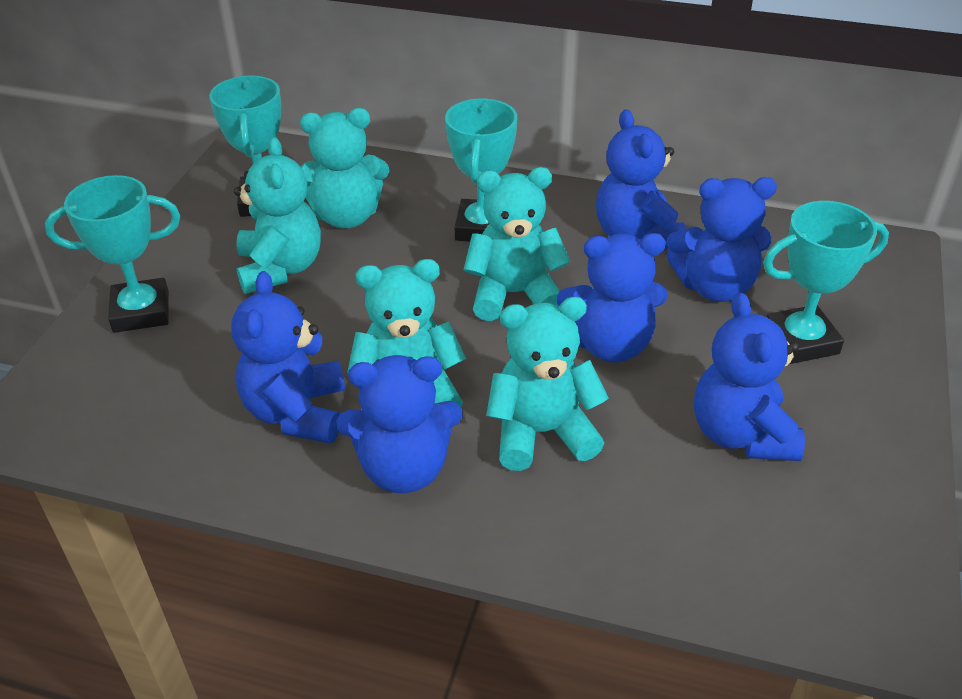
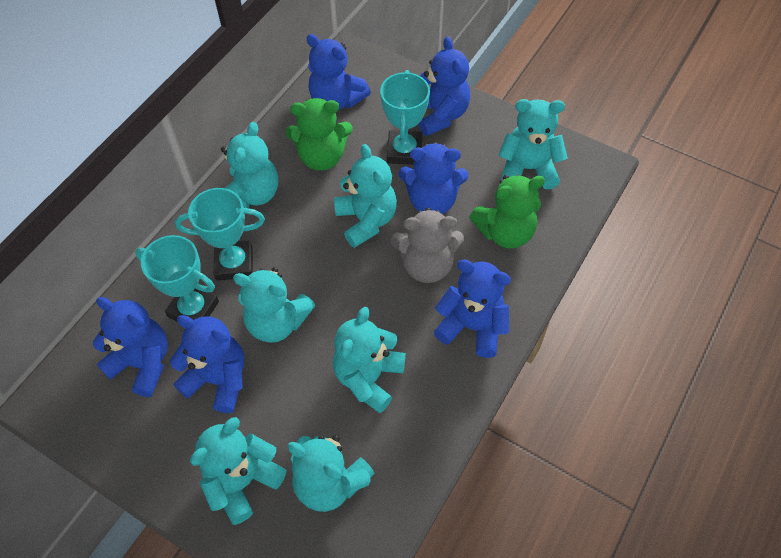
green teddy bear: 0 -> 2
grey teddy bear: 0 -> 1
turquoise teddy bear: 5 -> 7
turquoise trophy: 4 -> 3

